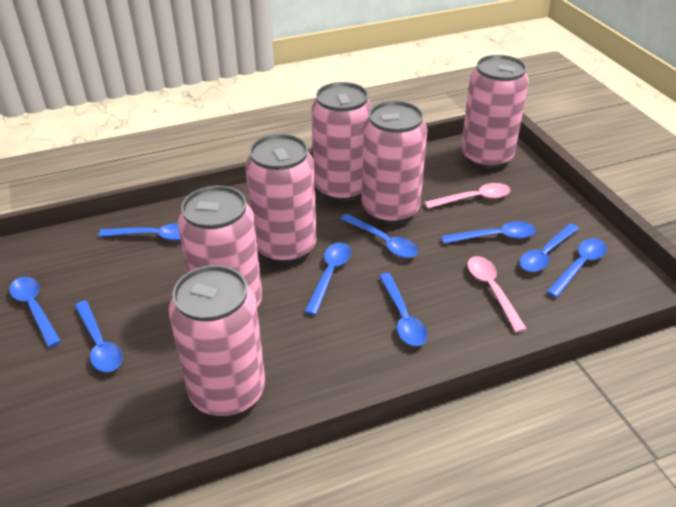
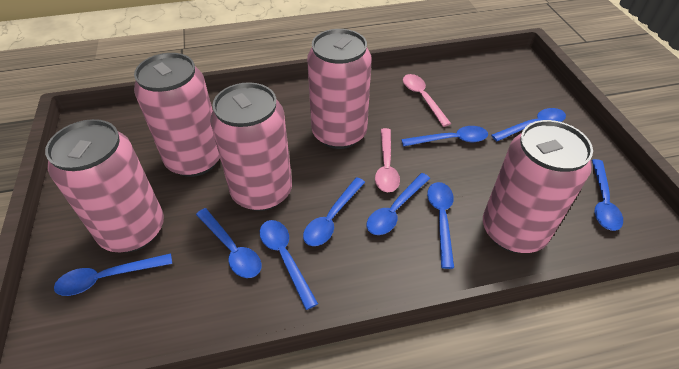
pink can: 6 -> 5

